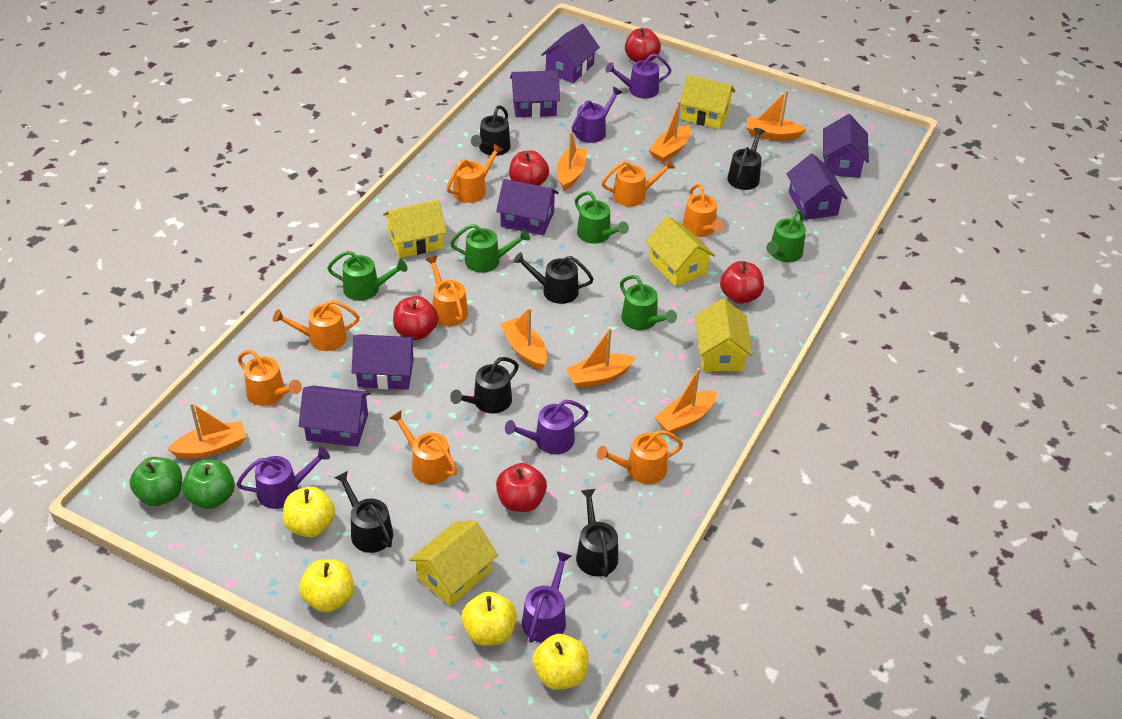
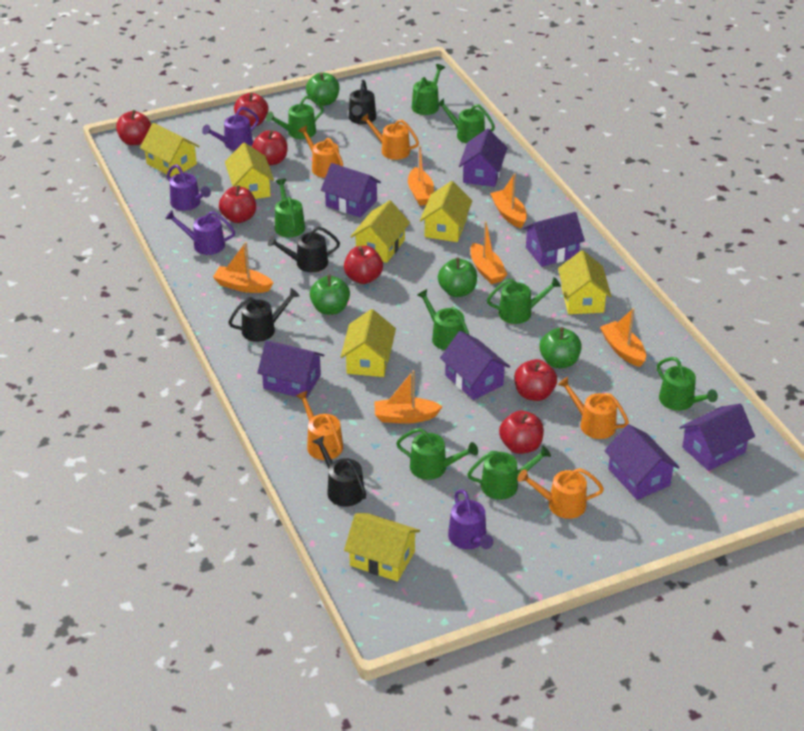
black watering can: 6 -> 4
green apple: 2 -> 4
green watering can: 5 -> 9
orange boat: 7 -> 6
orange watering can: 8 -> 5
purple watering can: 5 -> 4
red apple: 5 -> 7
yellow apple: 4 -> 0
yellow house: 5 -> 7

